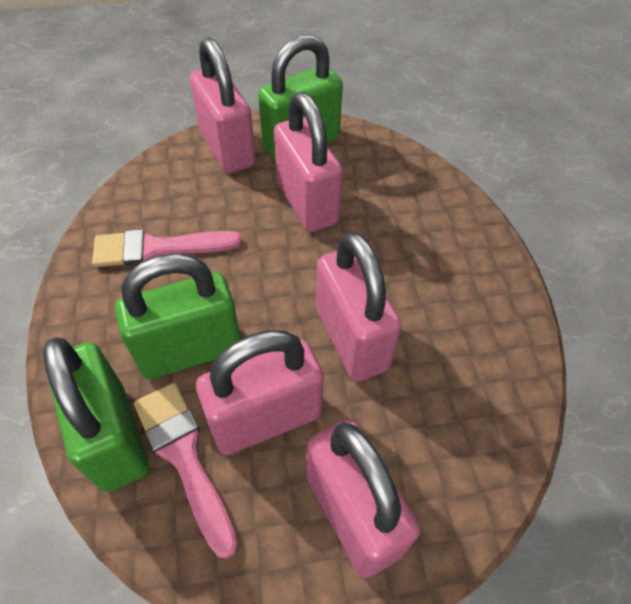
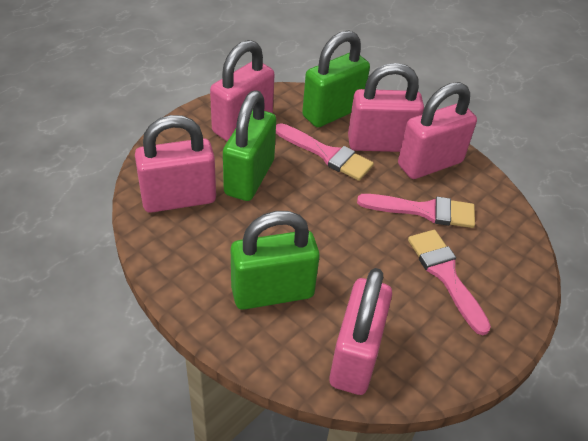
pink brush: 2 -> 3

